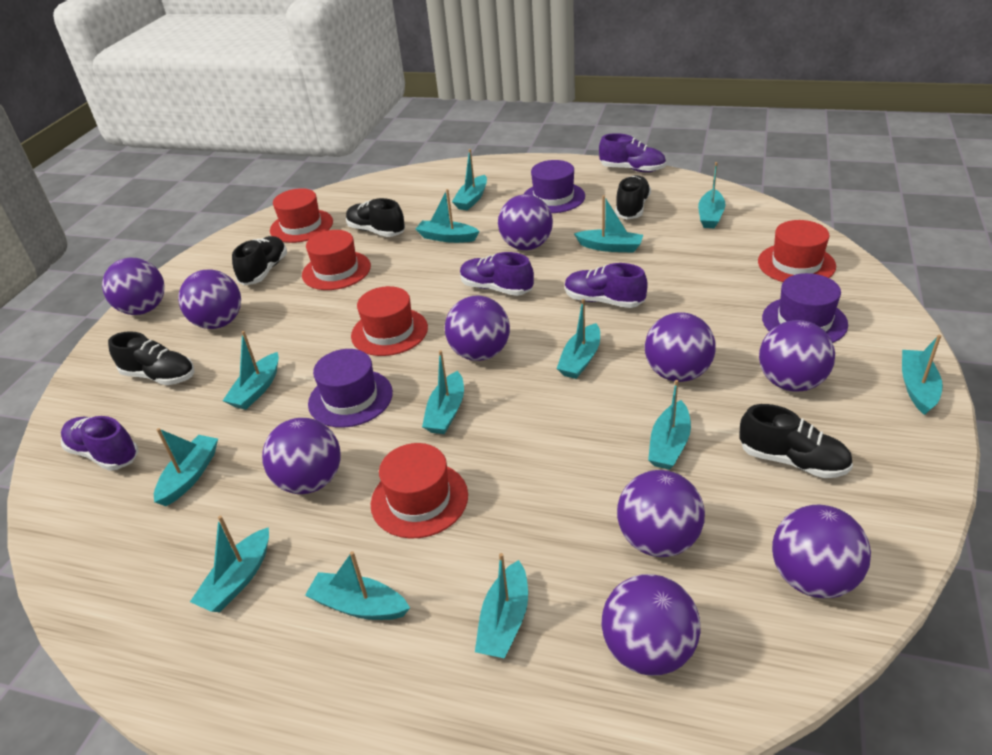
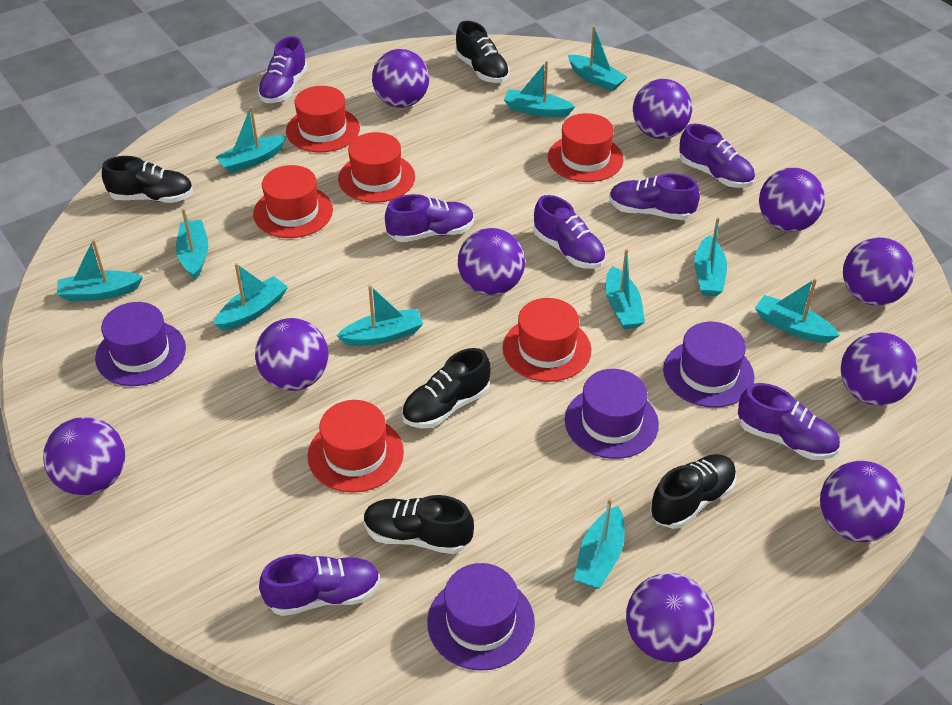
purple hat: 3 -> 4
purple shoe: 4 -> 7
red hat: 5 -> 6
turquoise boat: 13 -> 11

